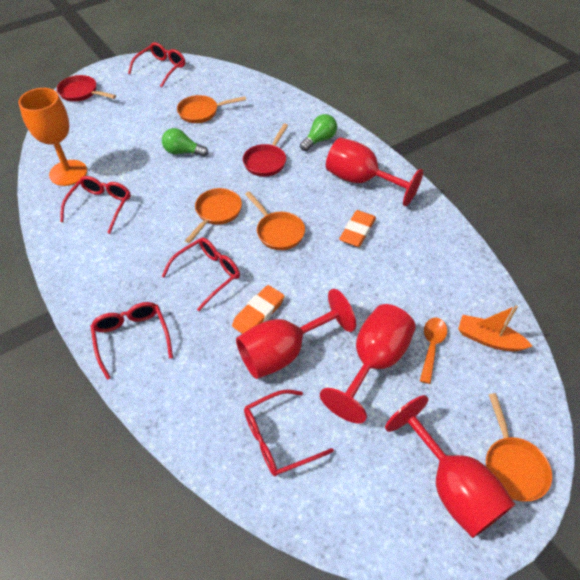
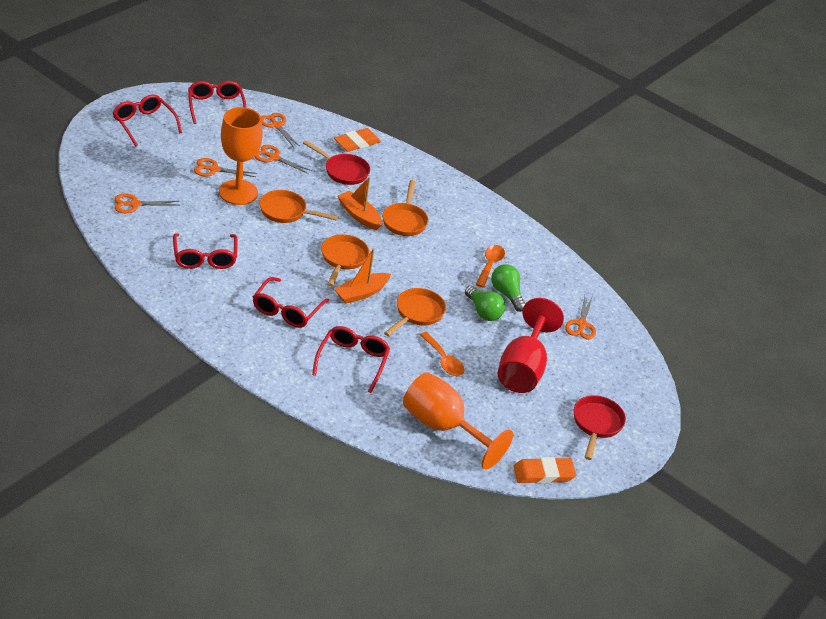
orange boat: 1 -> 2
orange goblet: 1 -> 2
orange scissors: 0 -> 5
orange spoon: 1 -> 2
red goblet: 4 -> 1

